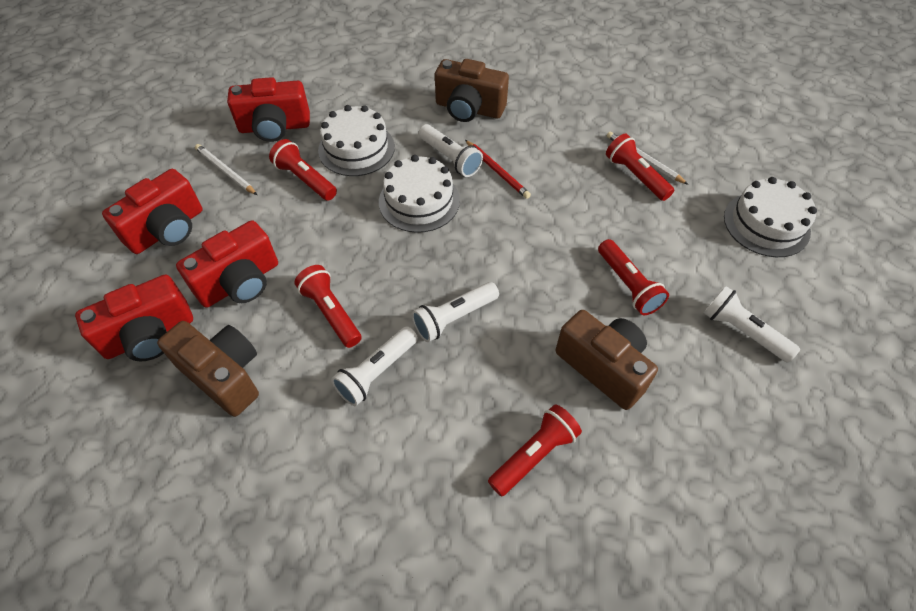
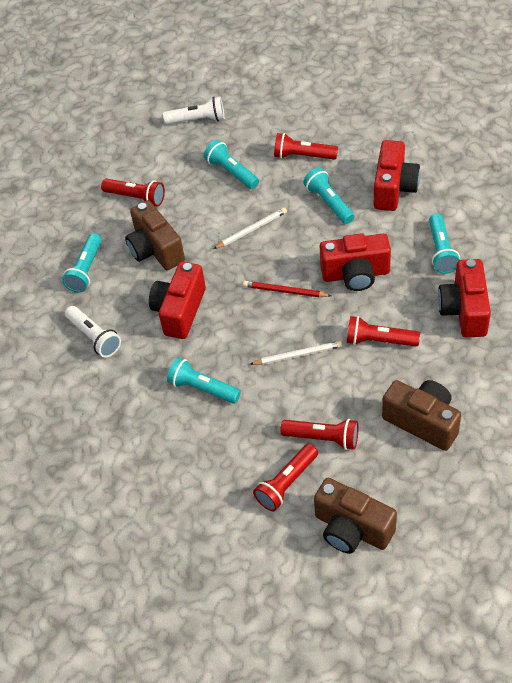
turquoise flashlight: 0 -> 5
white cake: 3 -> 0
white flashlight: 4 -> 2

